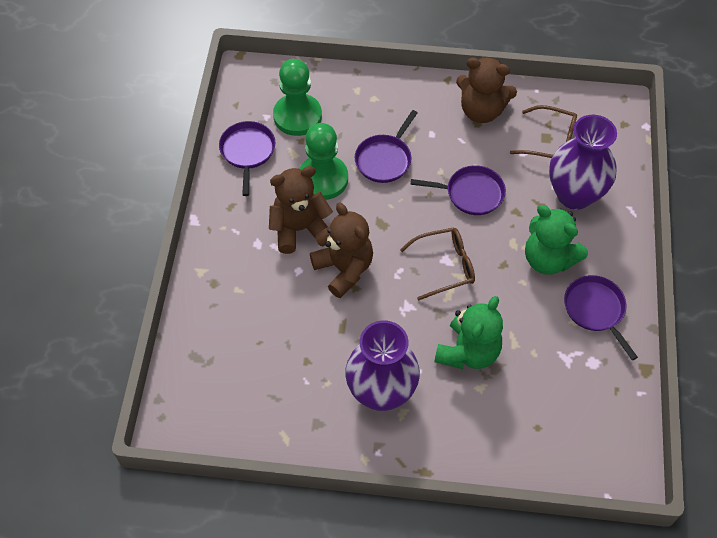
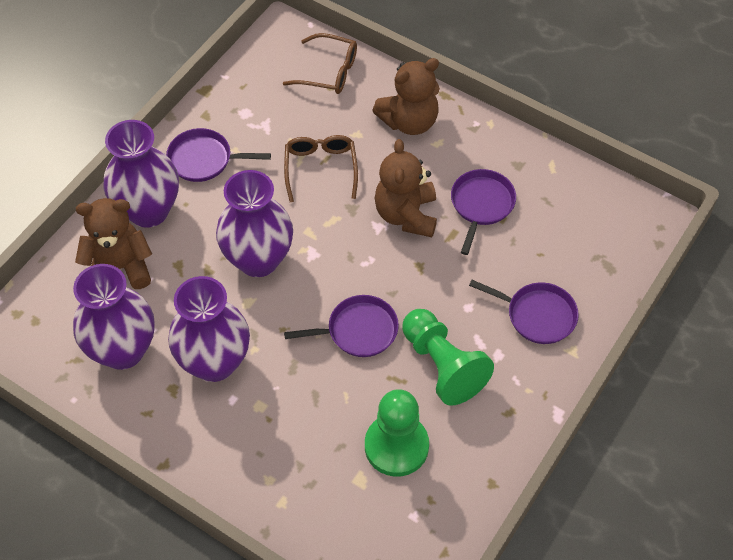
green teddy bear: 2 -> 0
purple vase: 2 -> 4

